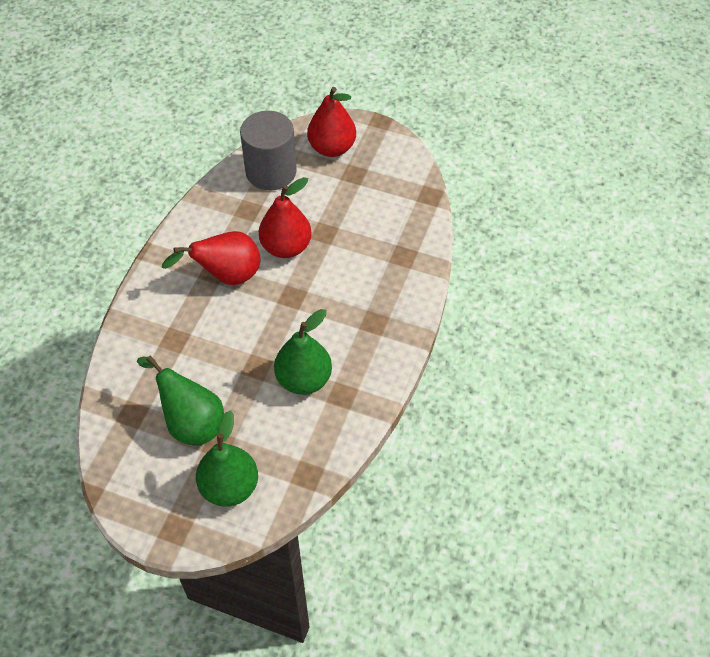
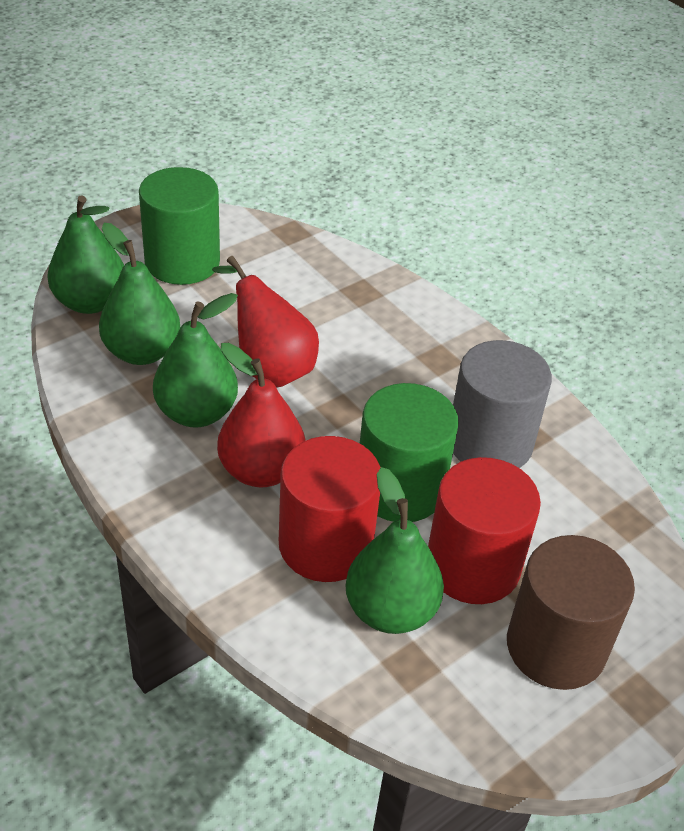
brown cylinder: 0 -> 1
green cylinder: 0 -> 2
green pear: 3 -> 4
red cylinder: 0 -> 2
red pear: 3 -> 2

